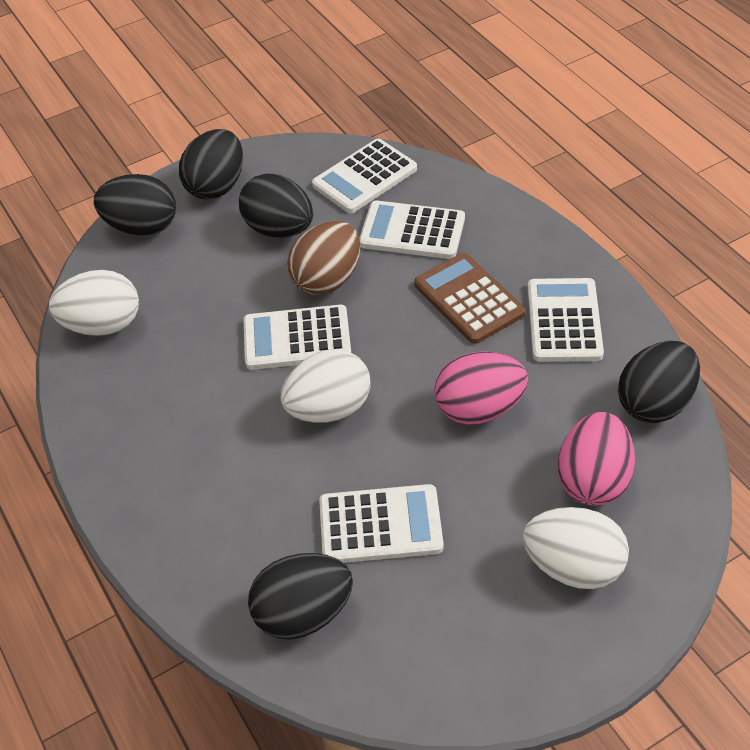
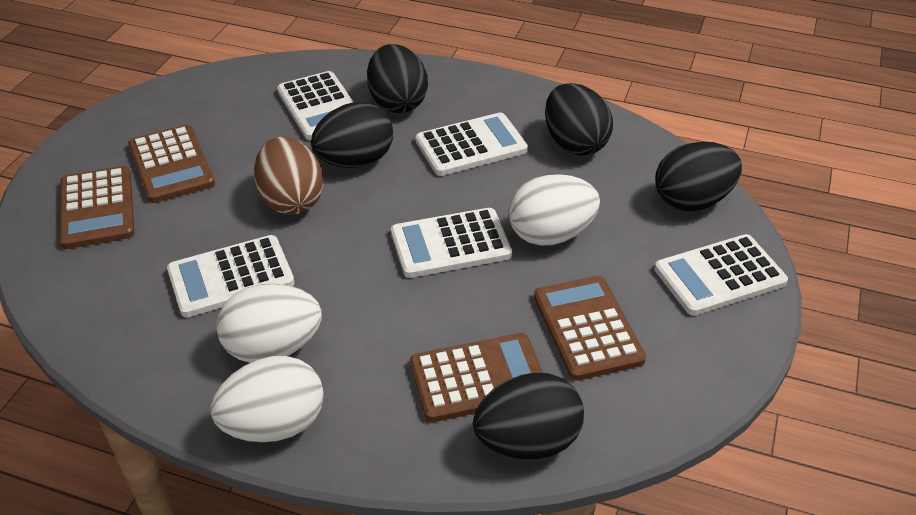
brown calculator: 1 -> 4
pink egg: 2 -> 0

